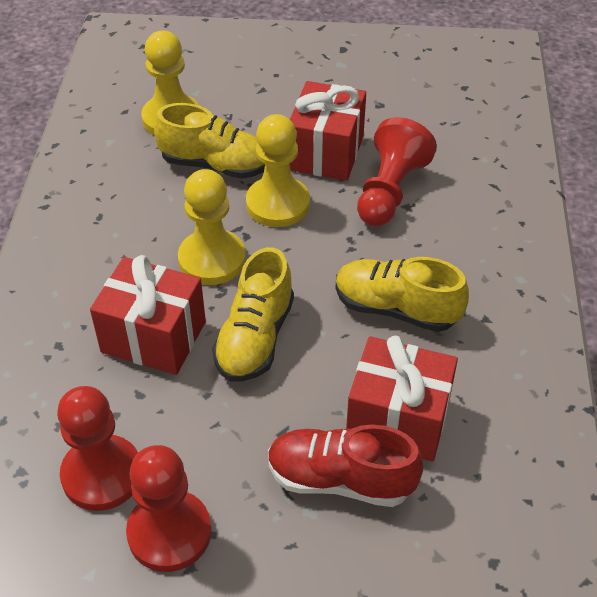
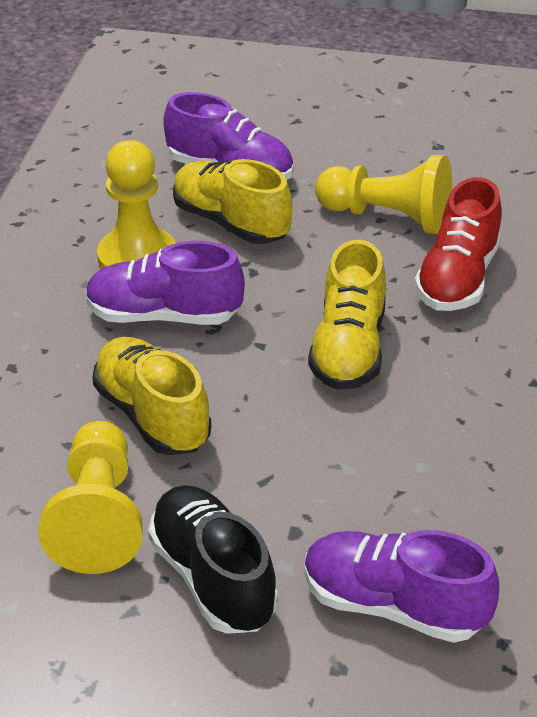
black shoe: 0 -> 1
purple shoe: 0 -> 3
red gift: 3 -> 0
red pawn: 3 -> 0

